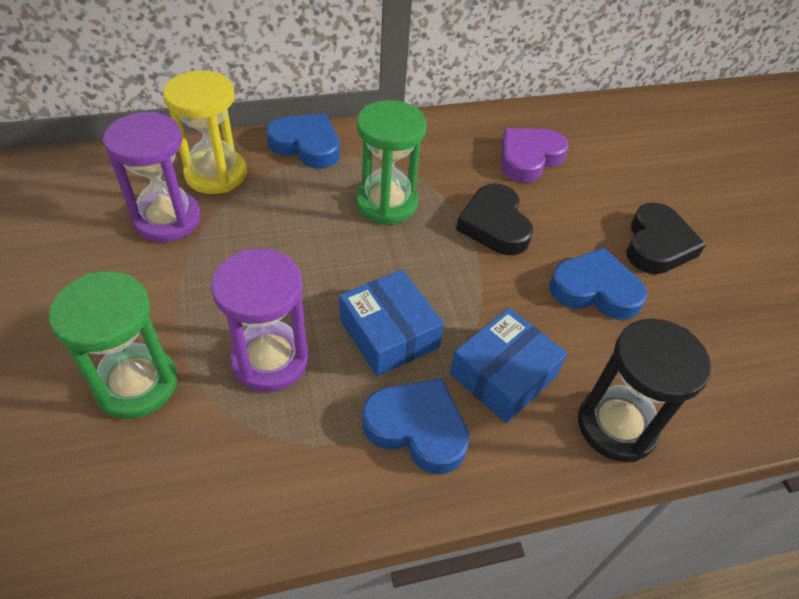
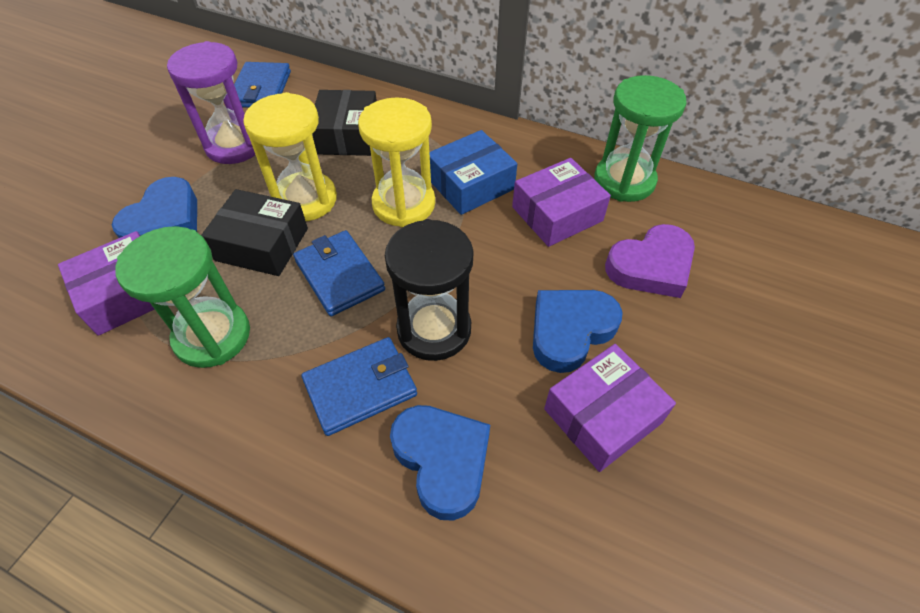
black box: 0 -> 2
black heart: 2 -> 0
blue box: 2 -> 1
blue wallet: 0 -> 3
purple box: 0 -> 3
purple hourglass: 2 -> 1
yellow hourglass: 1 -> 2

